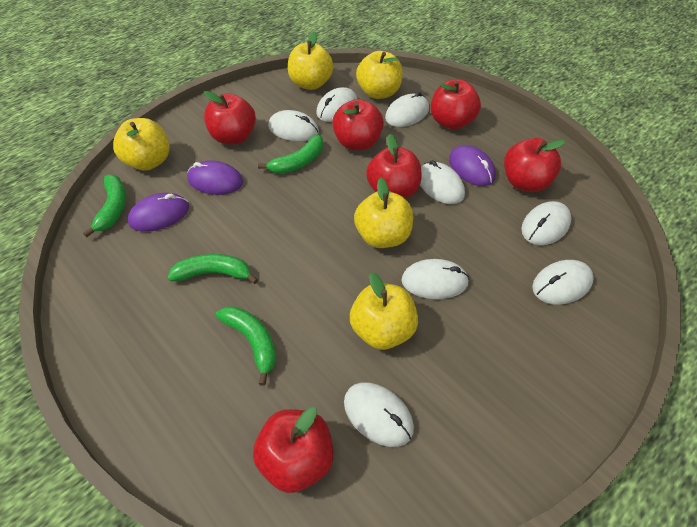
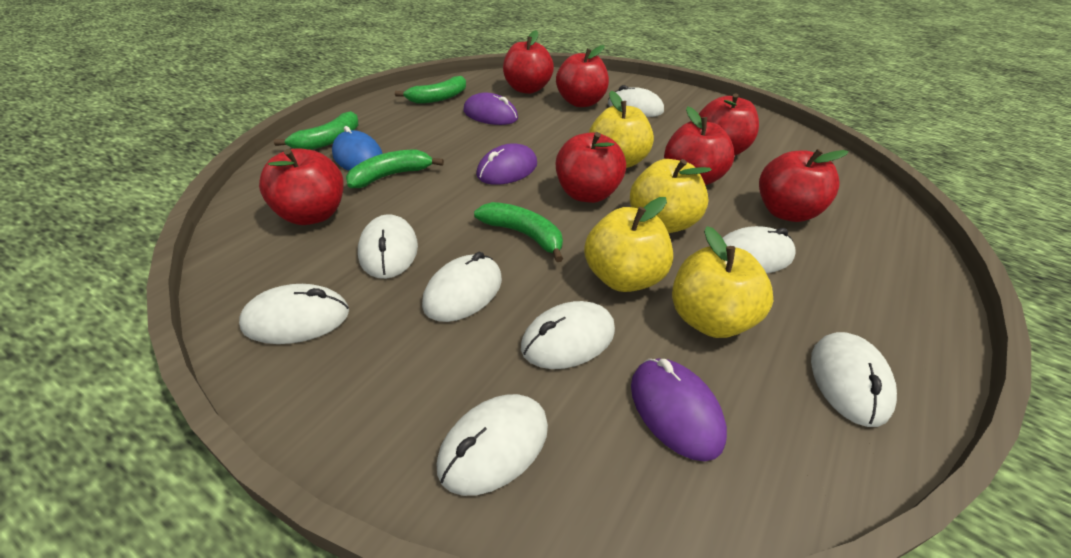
blue mouse: 0 -> 1
red apple: 6 -> 7
yellow apple: 5 -> 4

